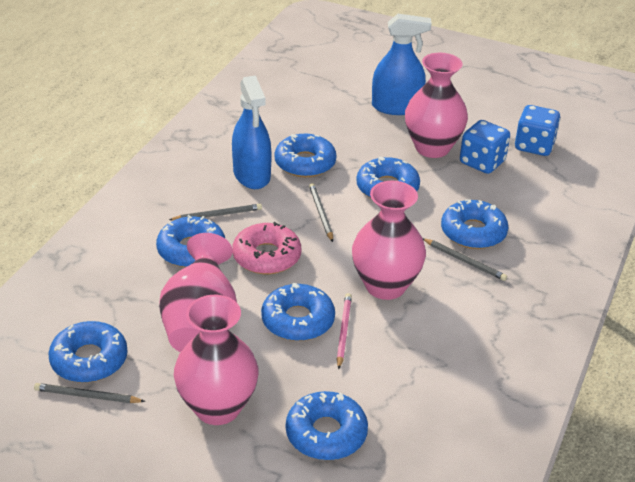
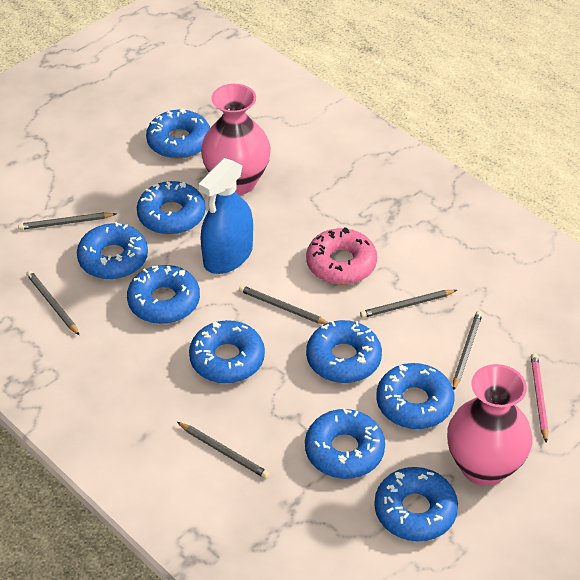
blue dice: 2 -> 0
blue donut: 7 -> 9
blue spray bottle: 2 -> 1
grey pencil: 4 -> 6
pink vase: 4 -> 2

